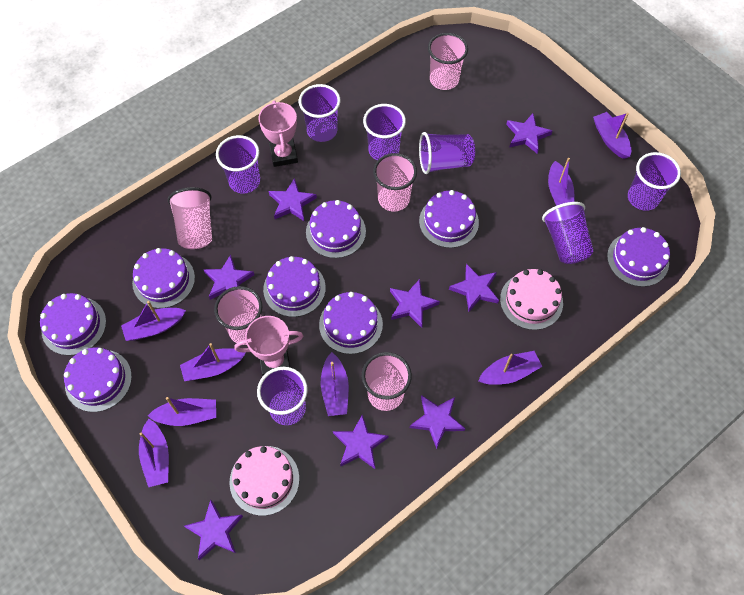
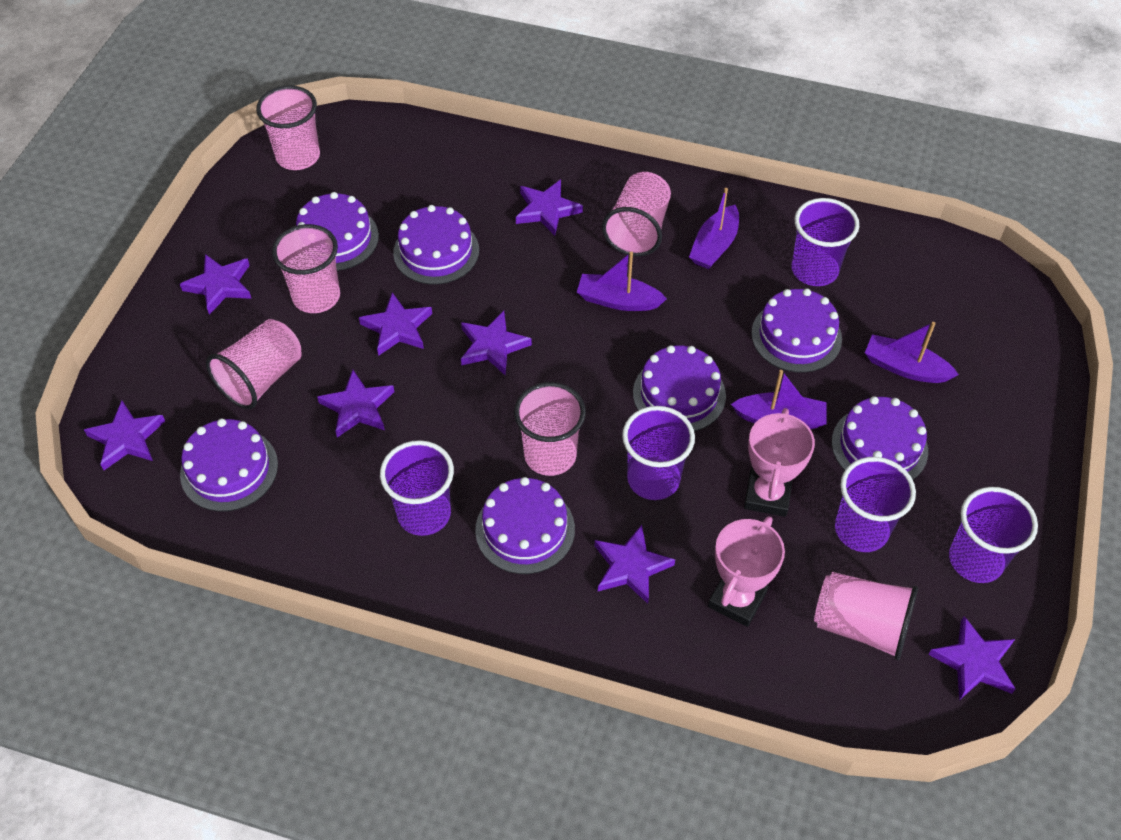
pink cake: 2 -> 0
pink cup: 5 -> 6
purple boat: 8 -> 4
purple cake: 8 -> 7
purple cup: 7 -> 5

